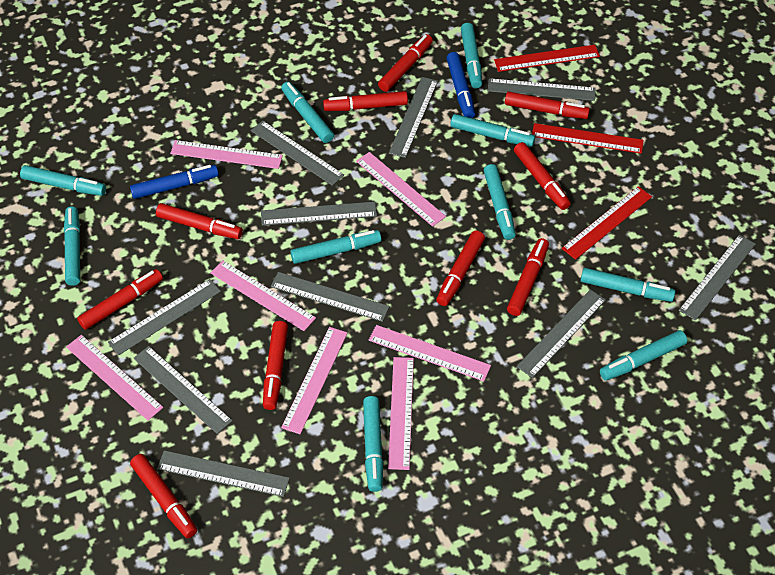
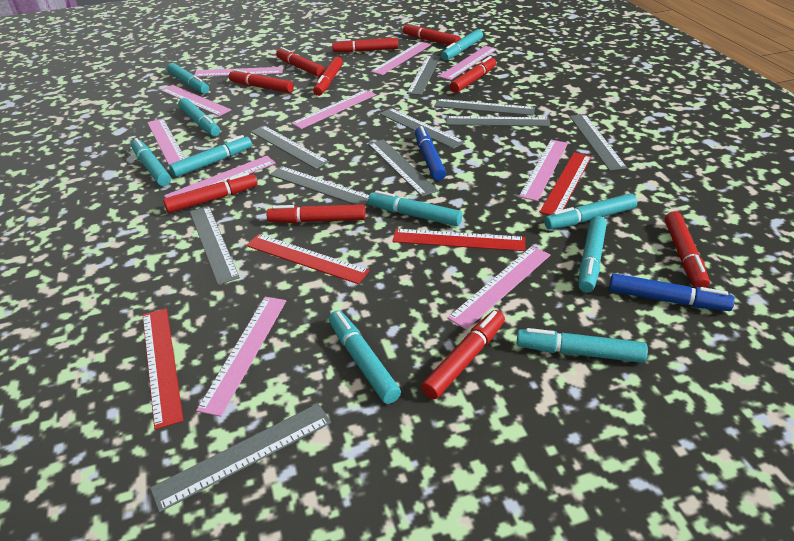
pink ruler: 7 -> 10
red ruler: 3 -> 4

